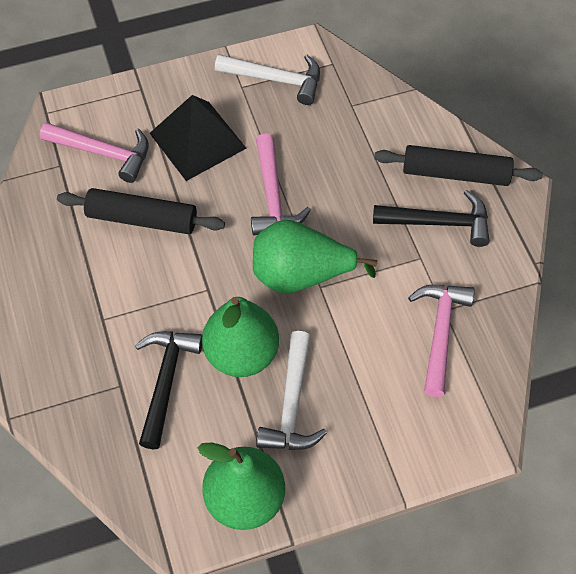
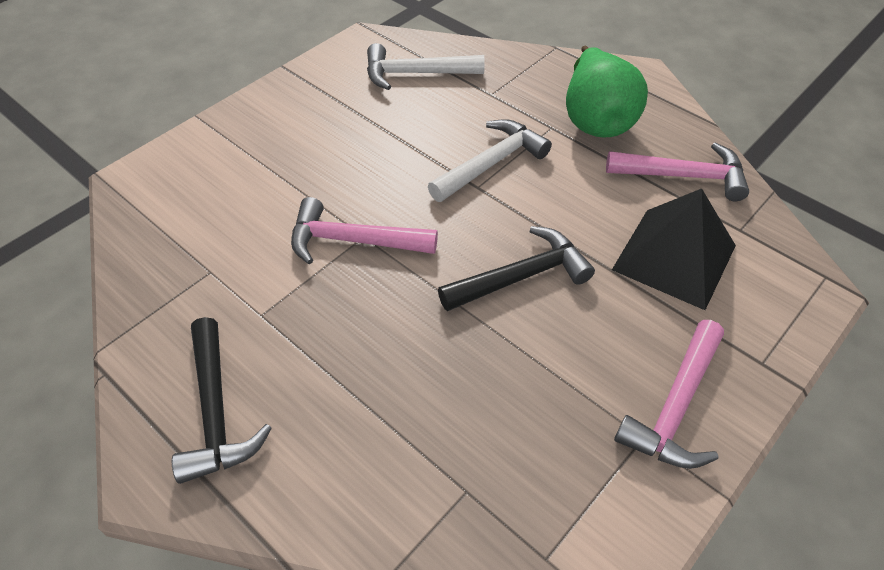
black rolling pin: 2 -> 0
green pear: 3 -> 1

